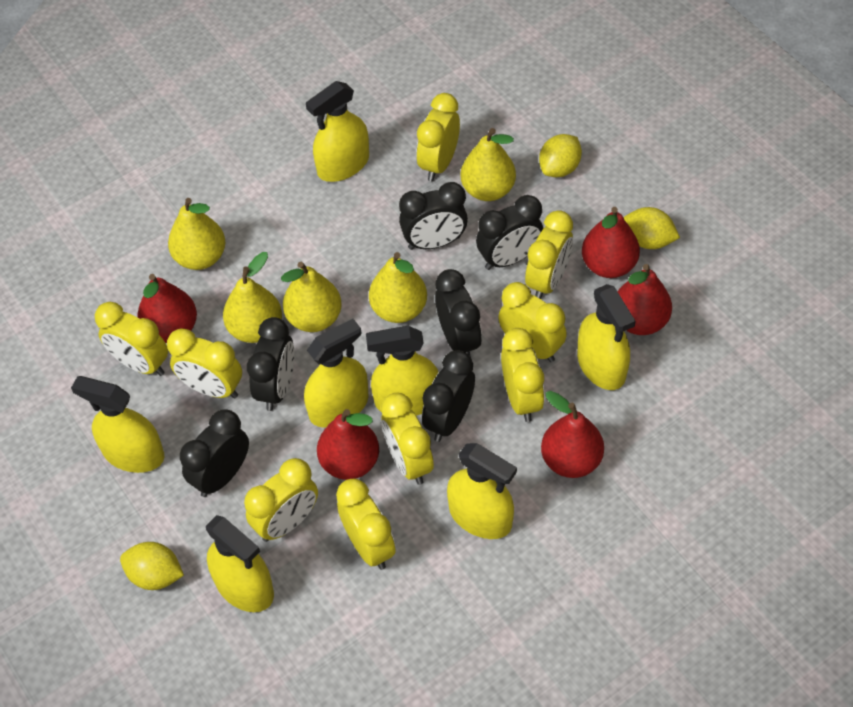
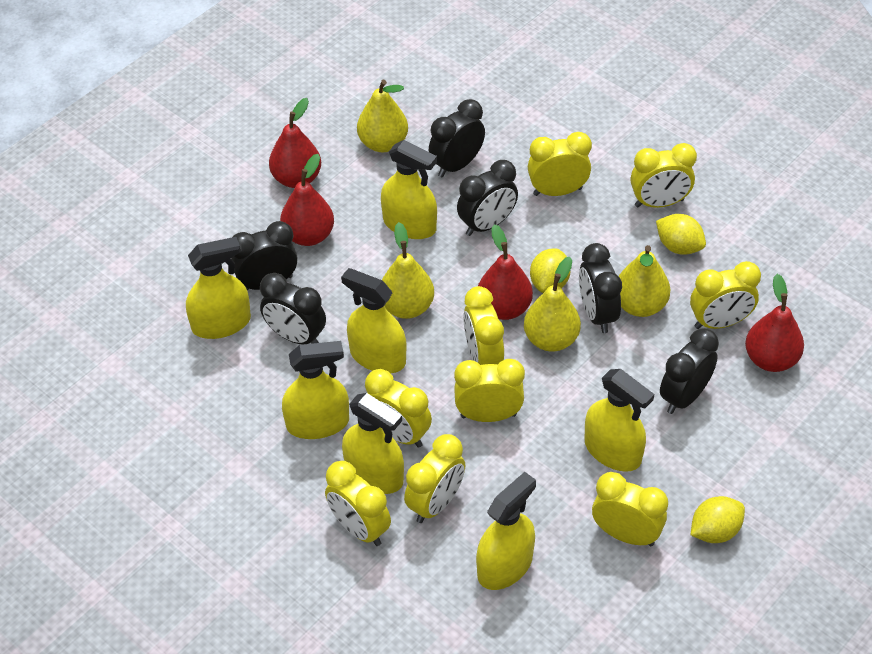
red pear: 5 -> 4
yellow pear: 5 -> 4

